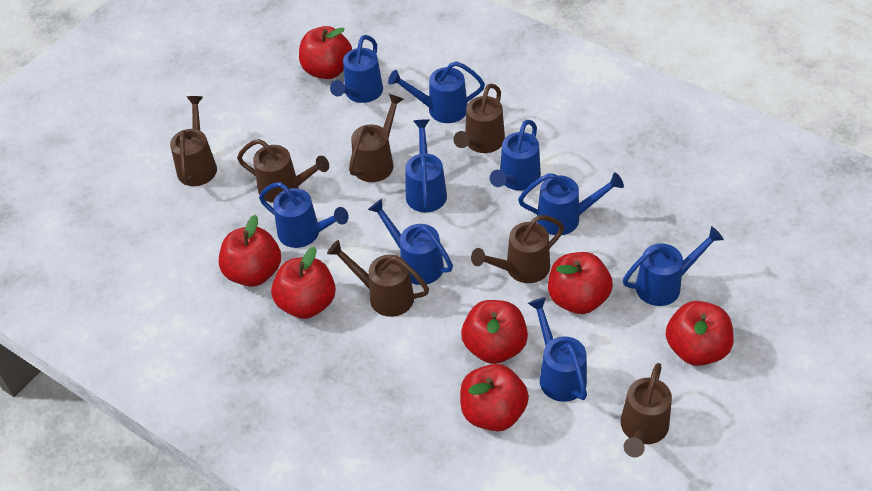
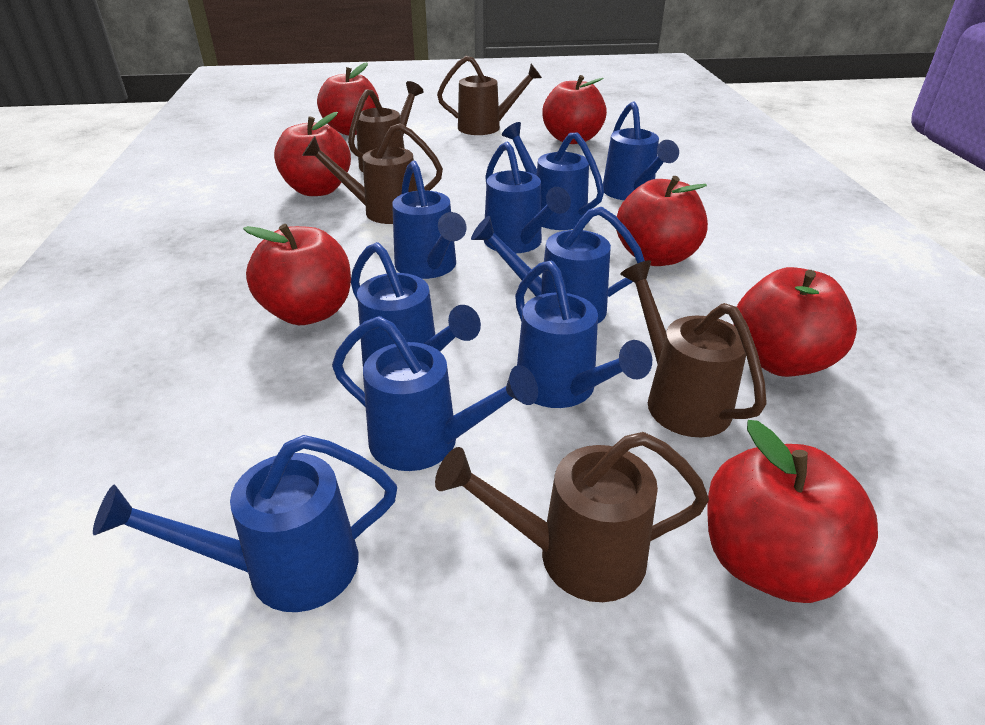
brown watering can: 7 -> 5

